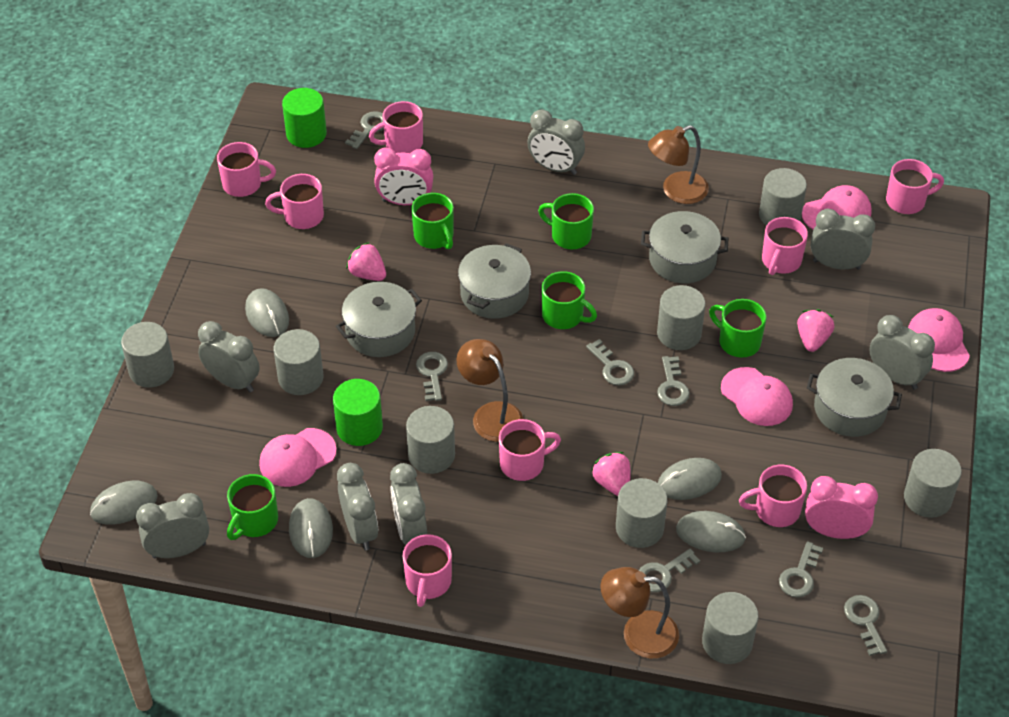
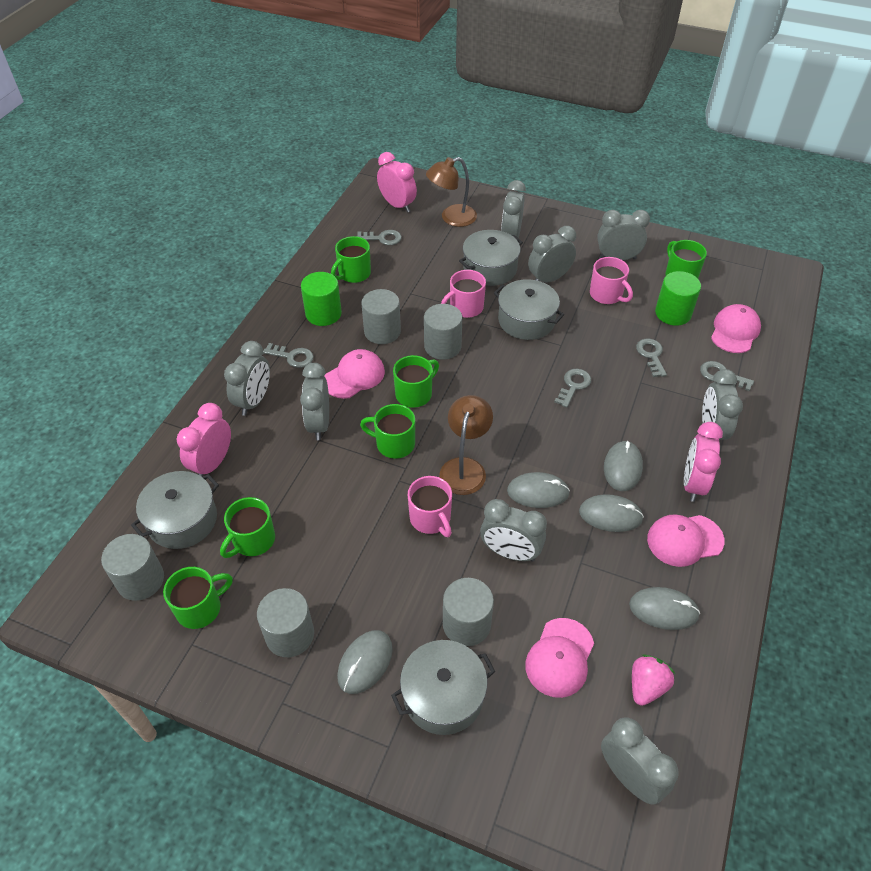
brown lamp: 3 -> 2
green mug: 5 -> 6
grey clock: 7 -> 8
grey cylinder: 8 -> 5
grey key: 7 -> 5
pink clock: 2 -> 3
pink mug: 8 -> 3
pink strawberry: 3 -> 1

